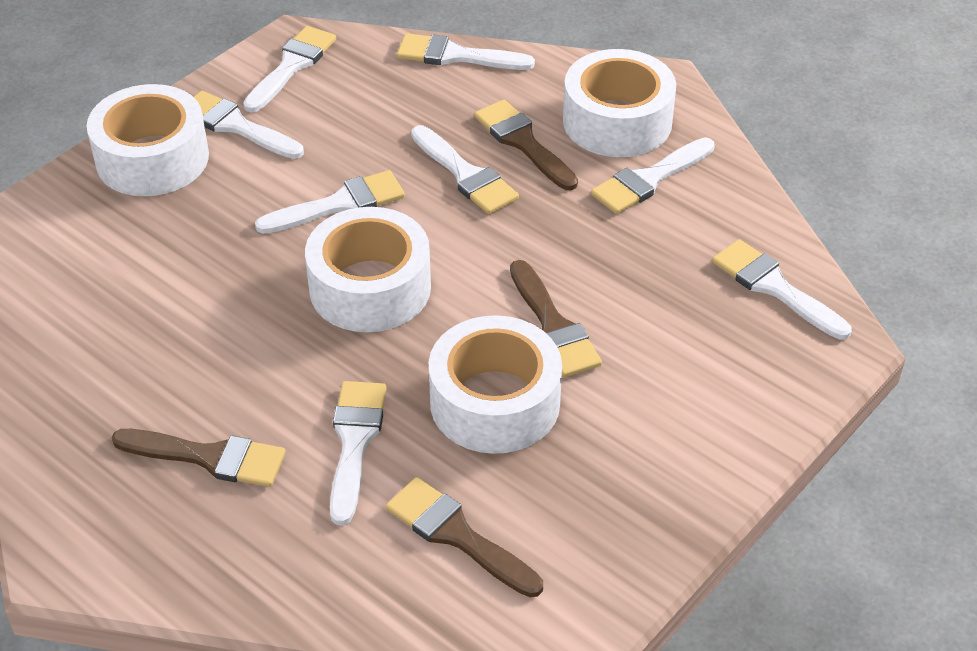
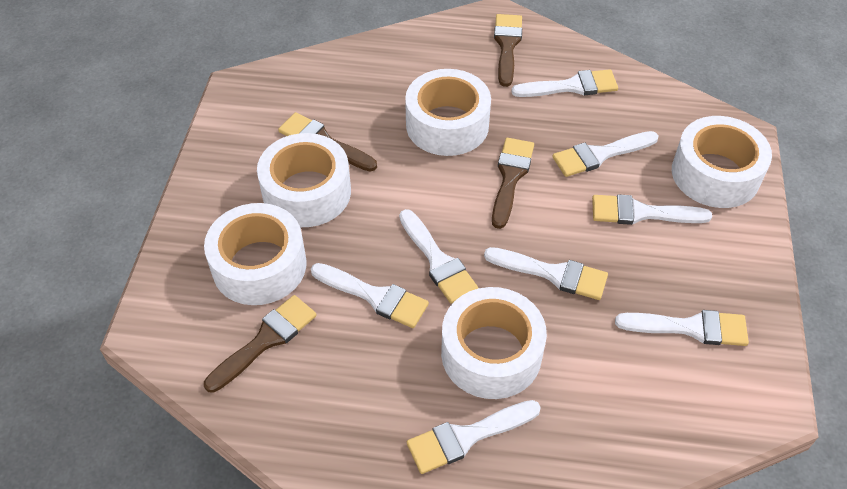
white tape: 4 -> 5

